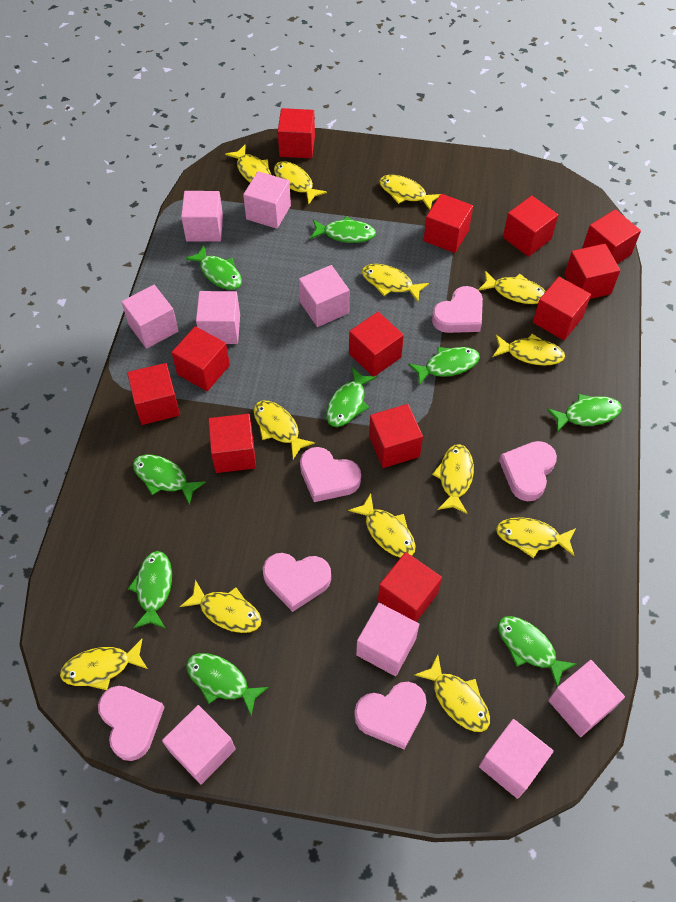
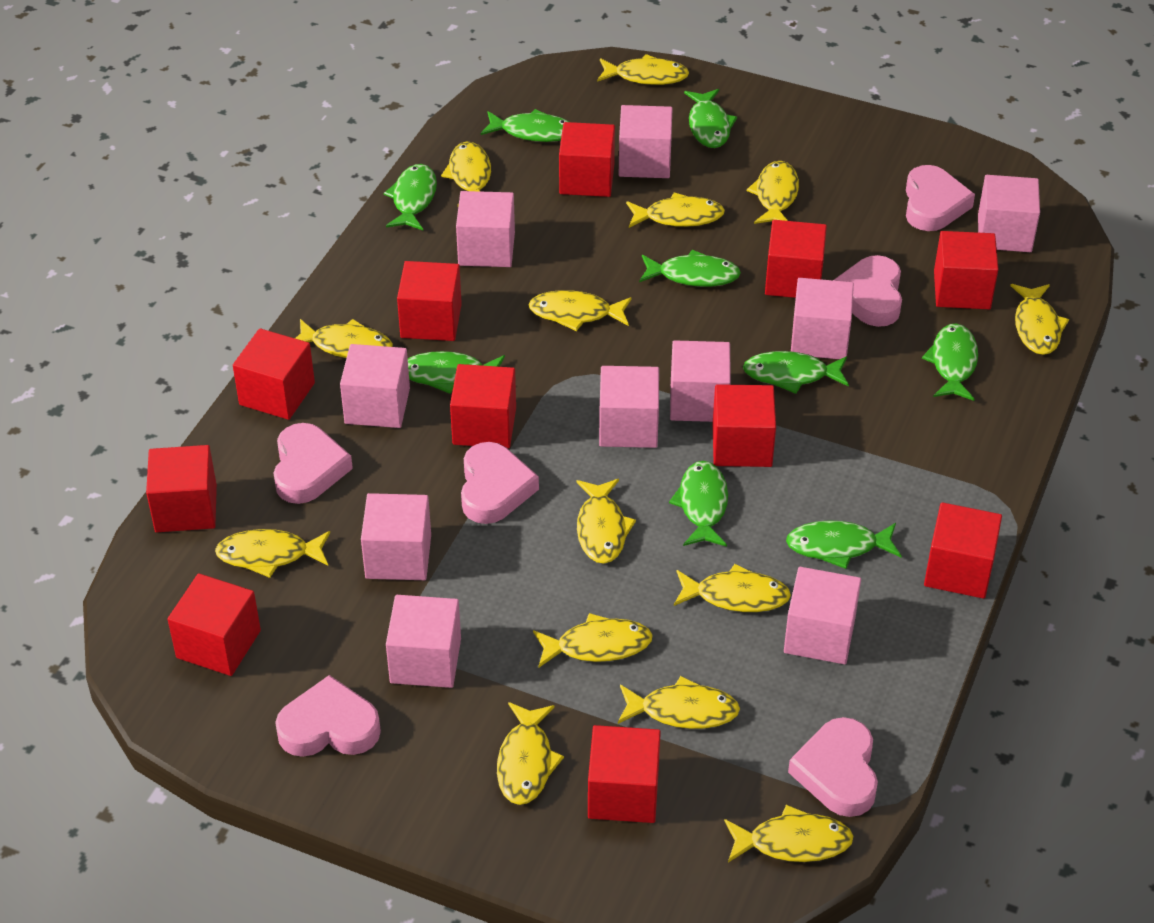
pink cube: 9 -> 10
red cube: 12 -> 11
yellow fish: 13 -> 14

